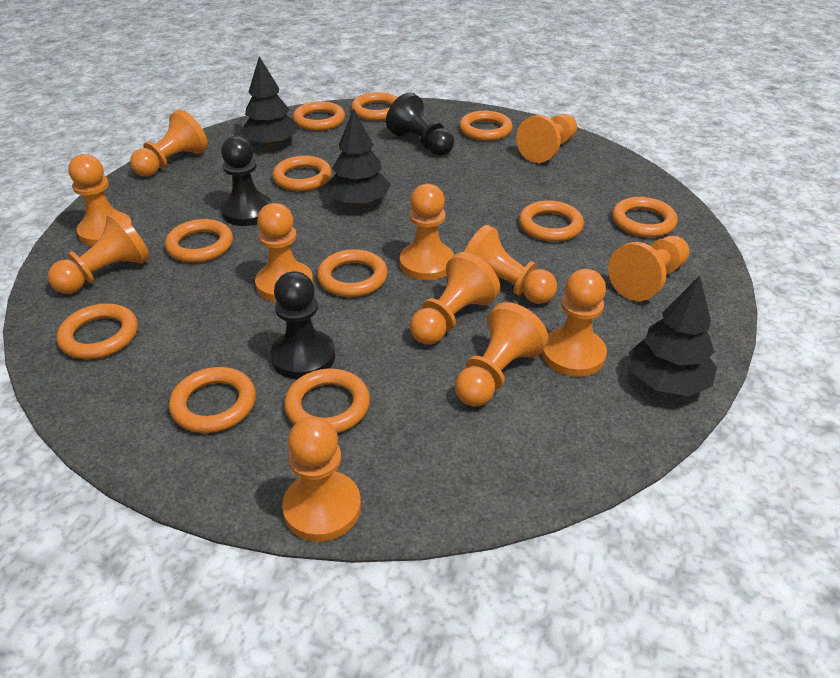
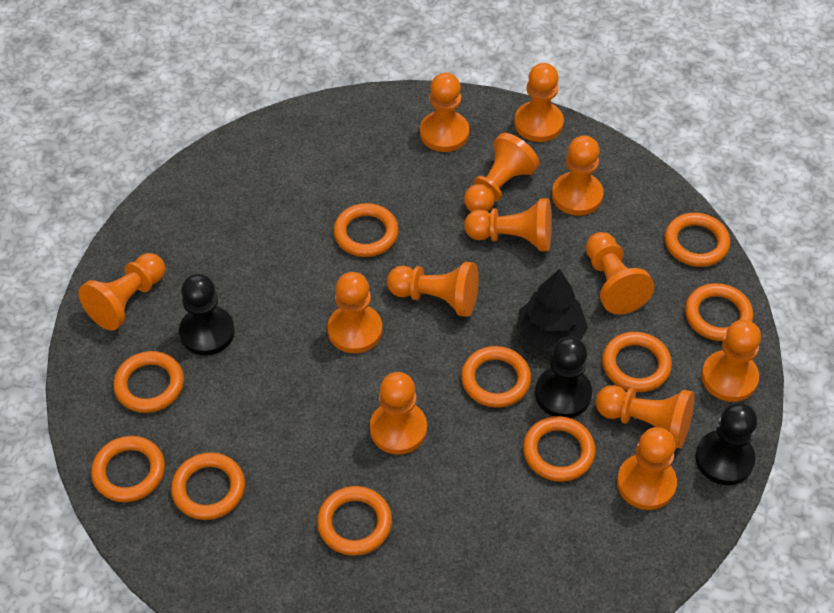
black tree: 3 -> 1
orange pawn: 12 -> 13
orange ring: 11 -> 10

